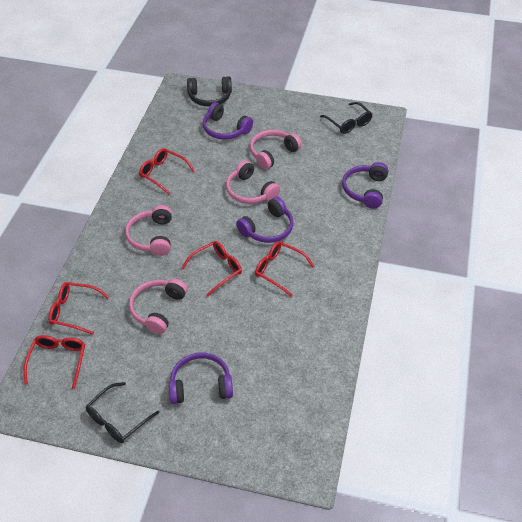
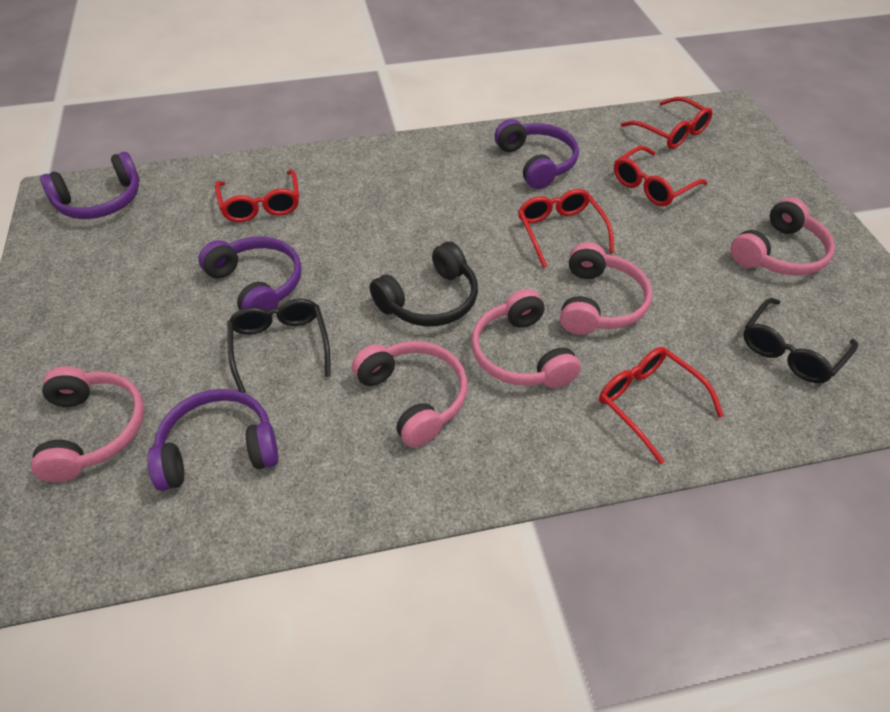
pink headphones: 4 -> 5

